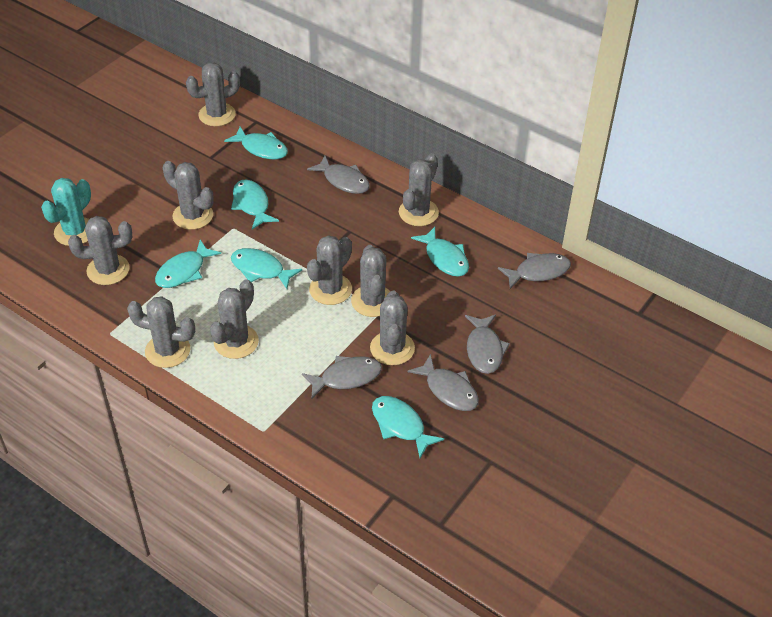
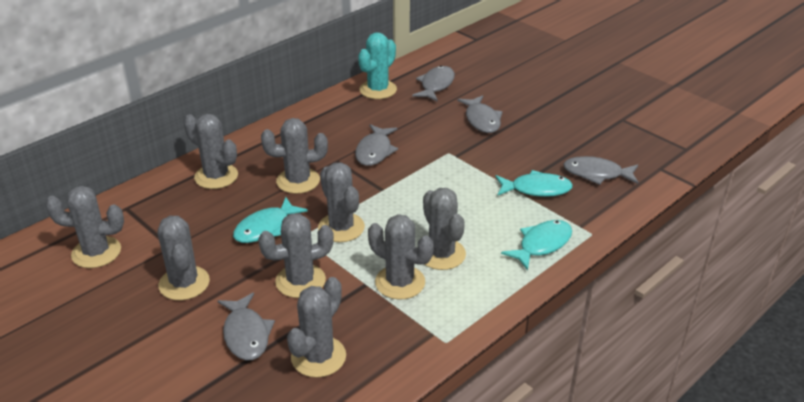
turquoise fish: 6 -> 3

